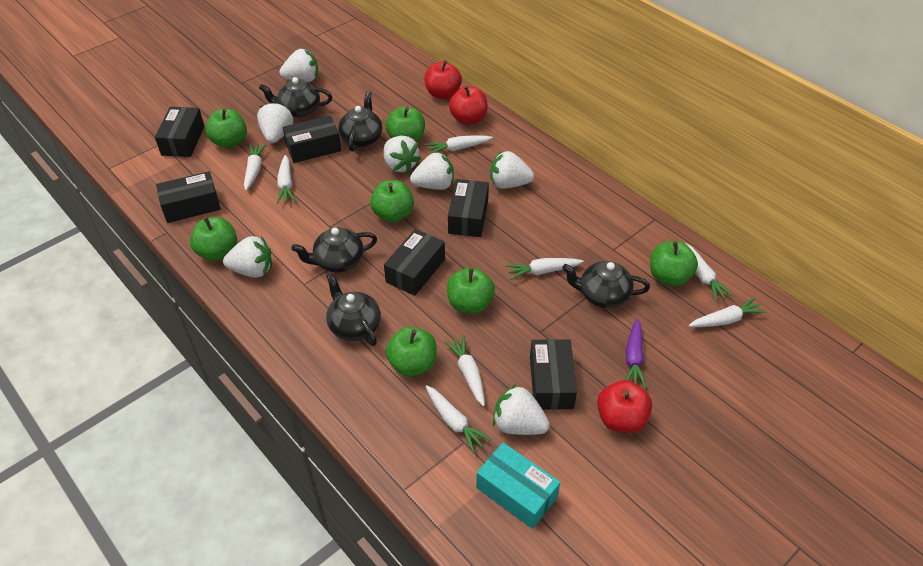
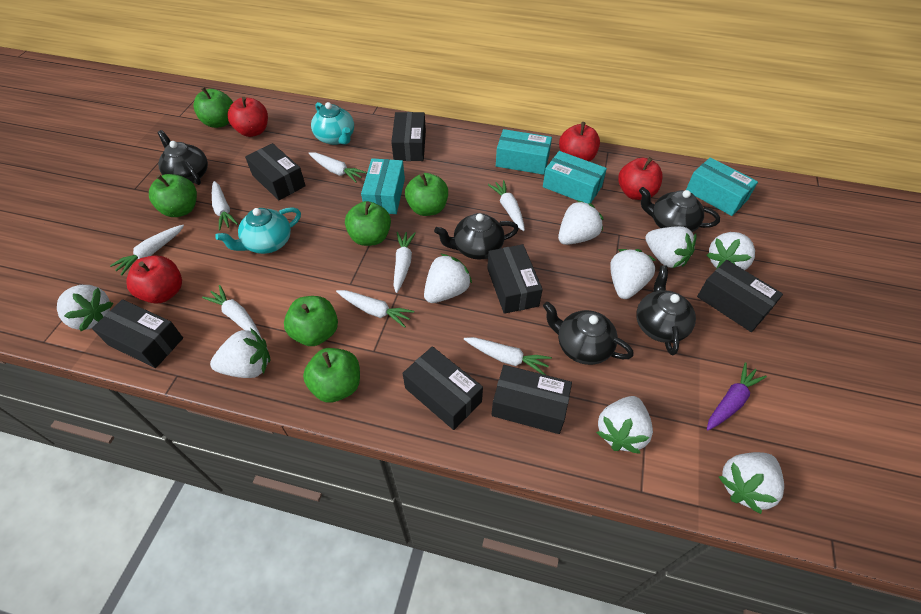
black box: 6 -> 7
green apple: 7 -> 6
red apple: 3 -> 4
turquoise box: 1 -> 4
turquoise teapot: 0 -> 2
white strawberry: 7 -> 9

